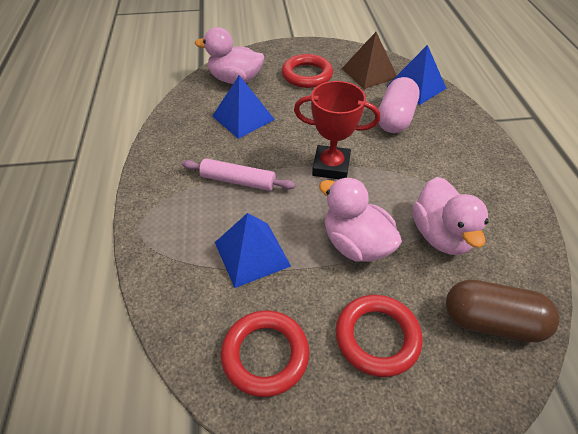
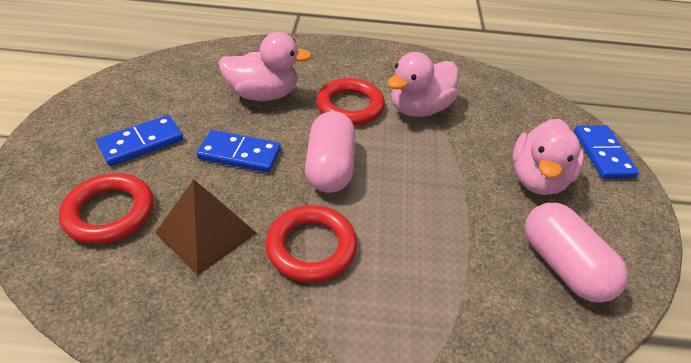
blue domino: 0 -> 3
blue pyramid: 3 -> 0
brown capsule: 1 -> 0
pink capsule: 1 -> 2
pink rolling pin: 1 -> 0
red trophy: 1 -> 0

